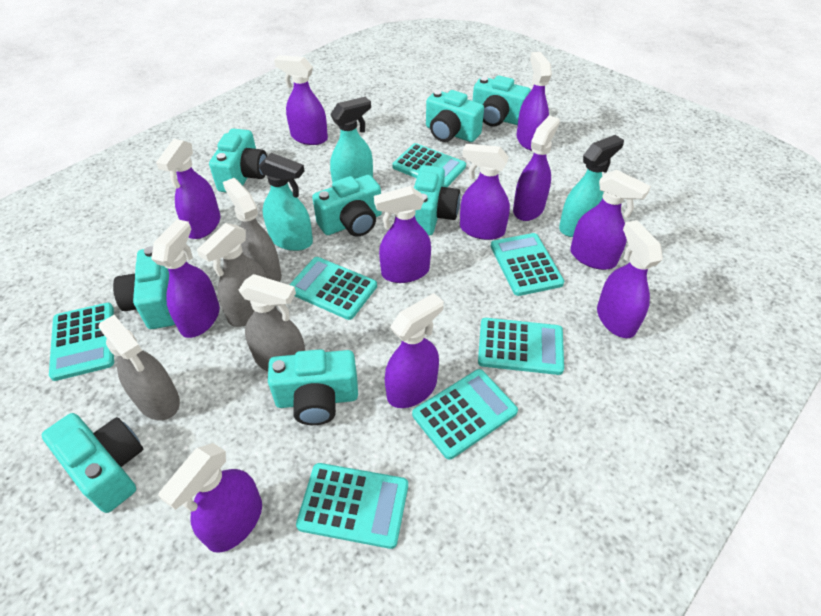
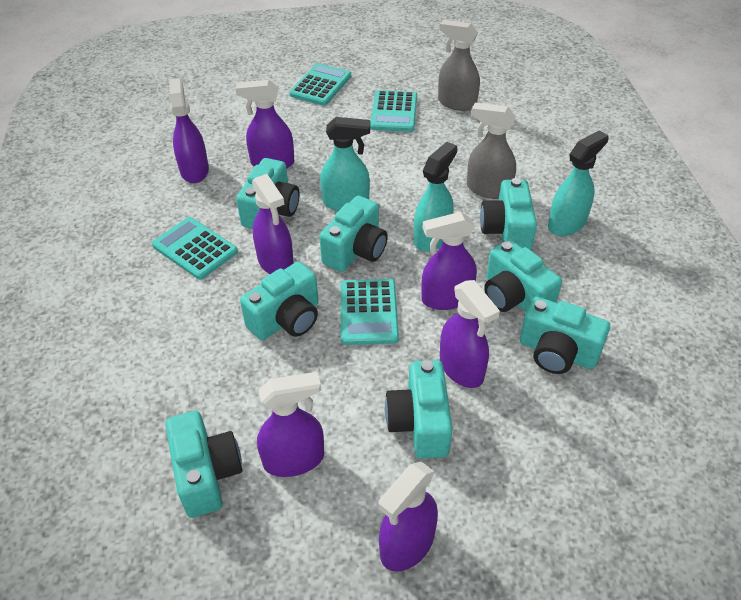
grey spray bottle: 4 -> 2
purple spray bottle: 11 -> 7
turquoise calculator: 7 -> 4

